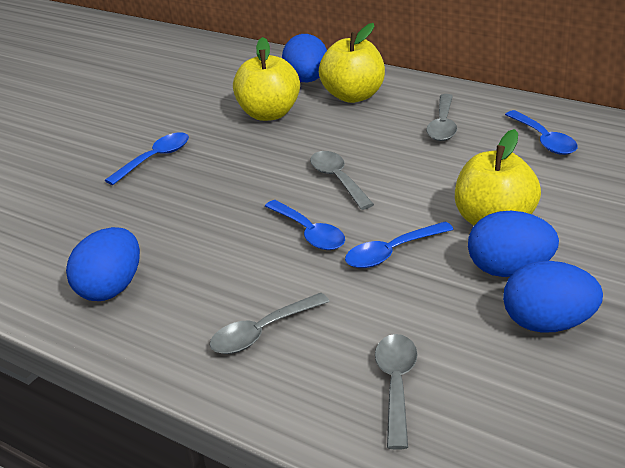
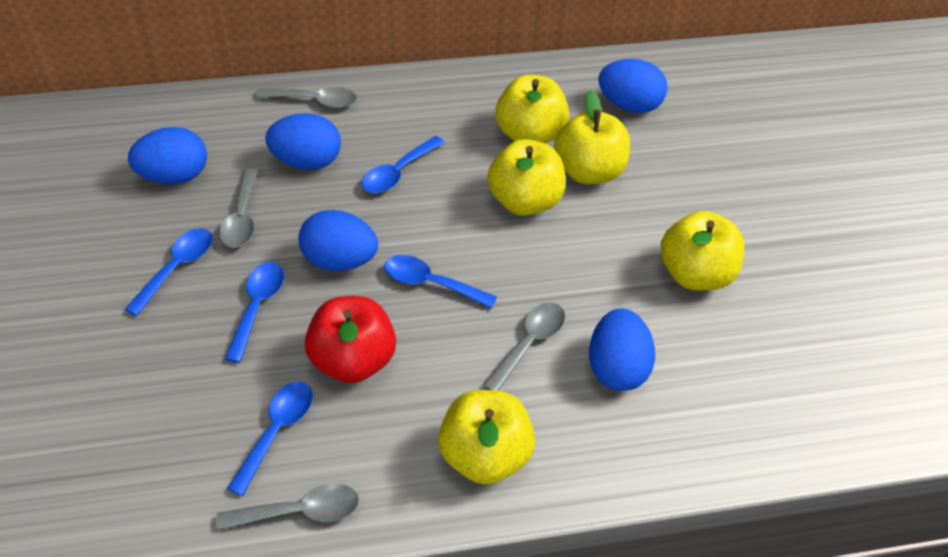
blue egg: 4 -> 5
blue spoon: 4 -> 5
red apple: 0 -> 1
yellow apple: 3 -> 5

